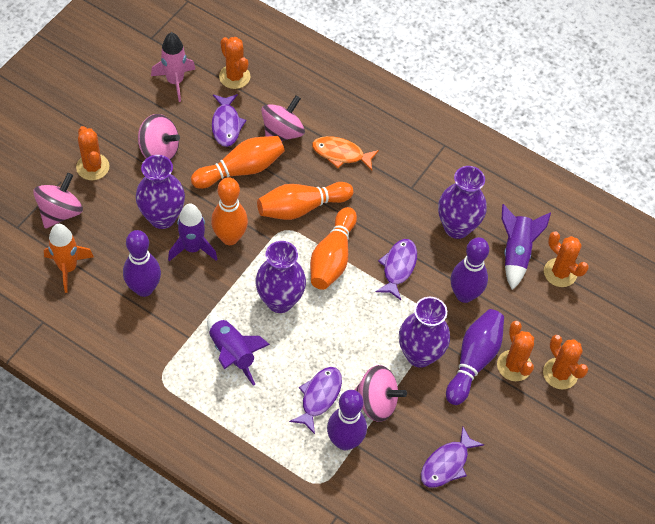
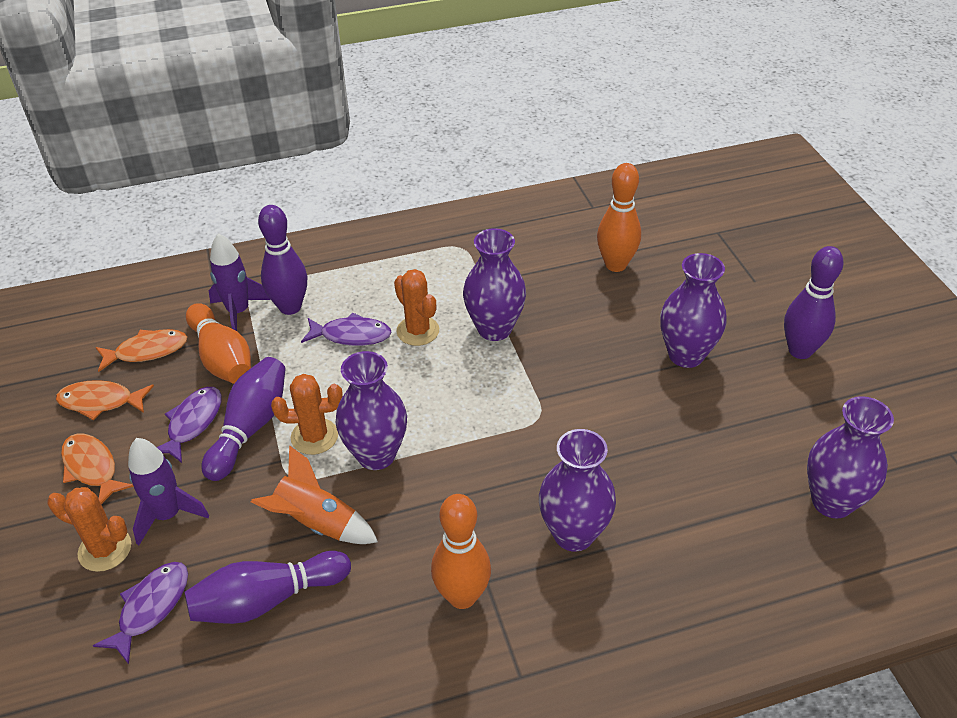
orange bowling pin: 4 -> 3
orange cactus: 5 -> 3
orange fish: 1 -> 3
pink rocket: 1 -> 0
pink spinning top: 4 -> 0
purple fish: 4 -> 3
purple rocket: 3 -> 2
purple vase: 4 -> 5

